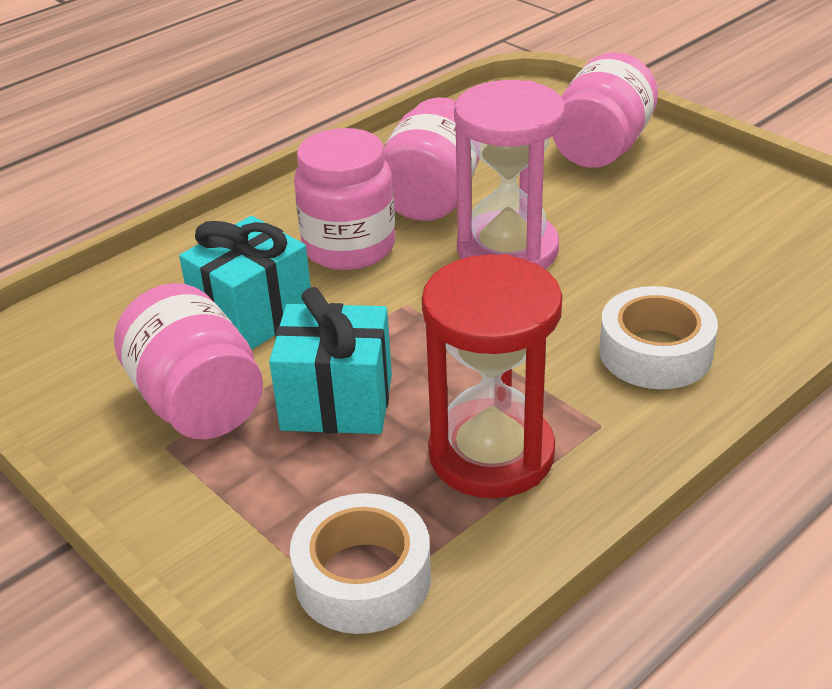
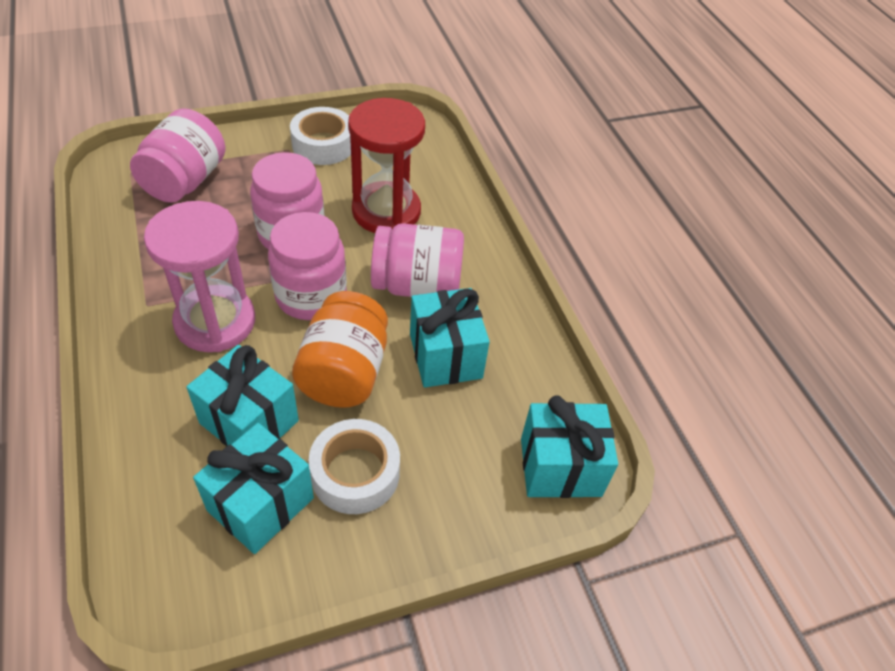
orange jar: 0 -> 1
turquoise gift: 2 -> 4

